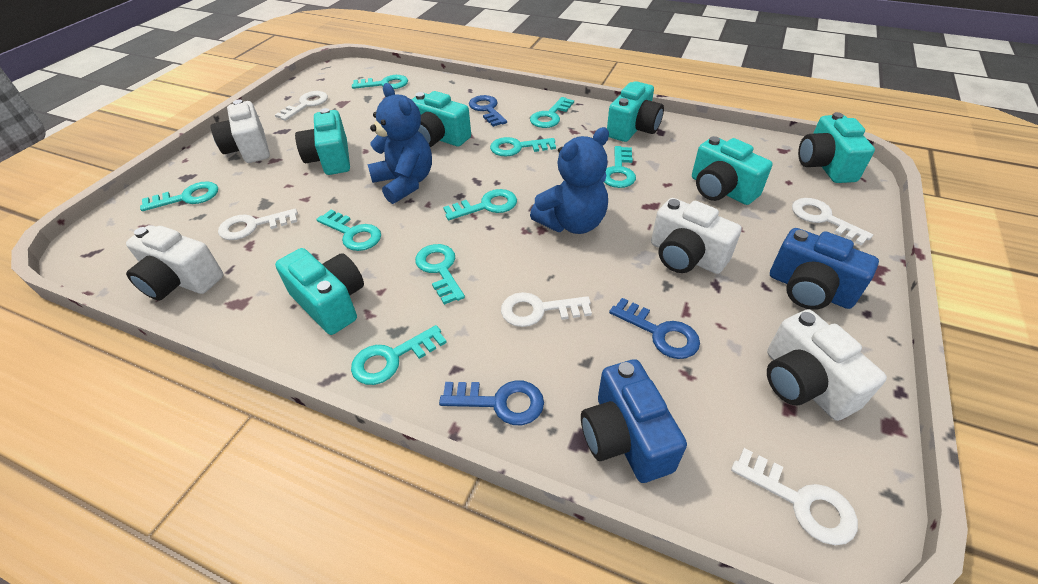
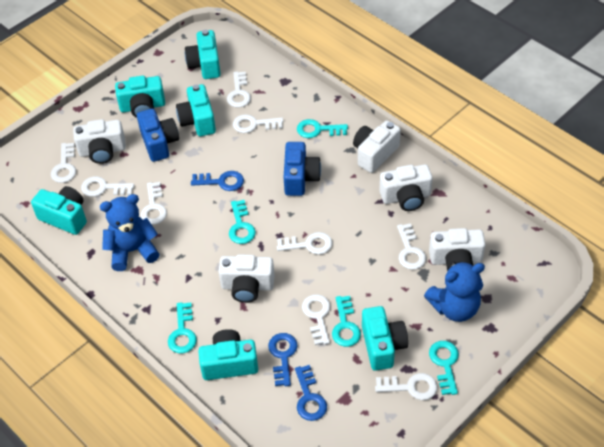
turquoise key: 9 -> 5
white camera: 4 -> 5
white key: 5 -> 9

